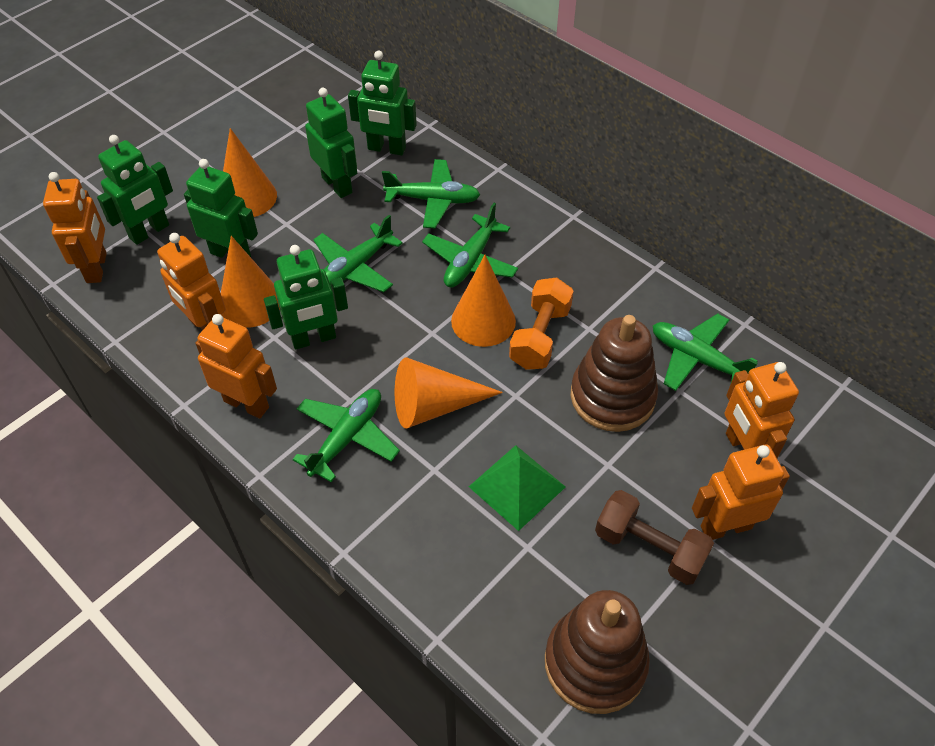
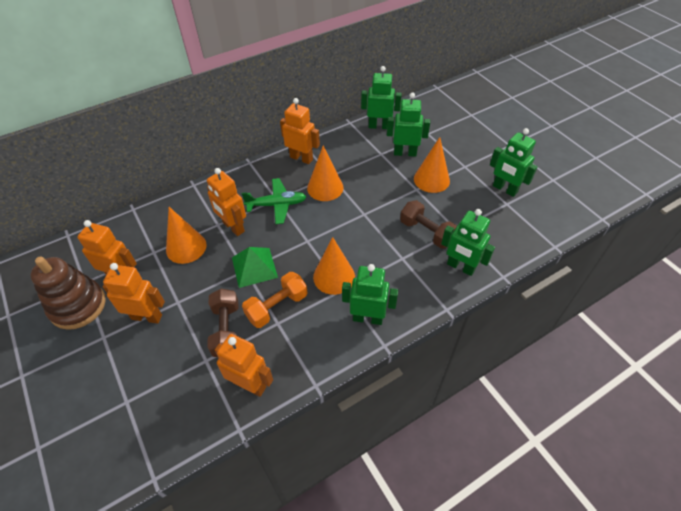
brown dumbbell: 1 -> 2
brown stacking toy: 2 -> 1
green plane: 5 -> 1

